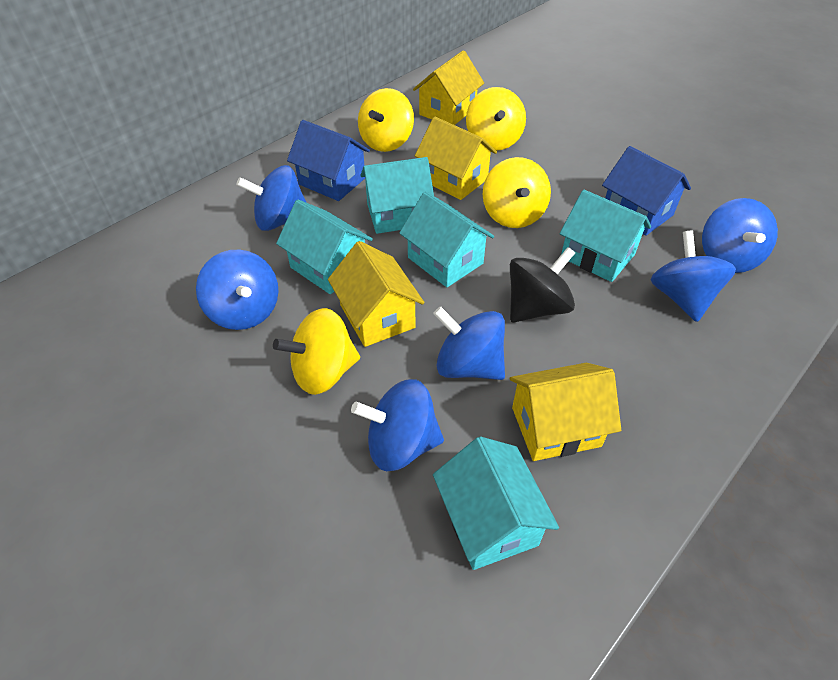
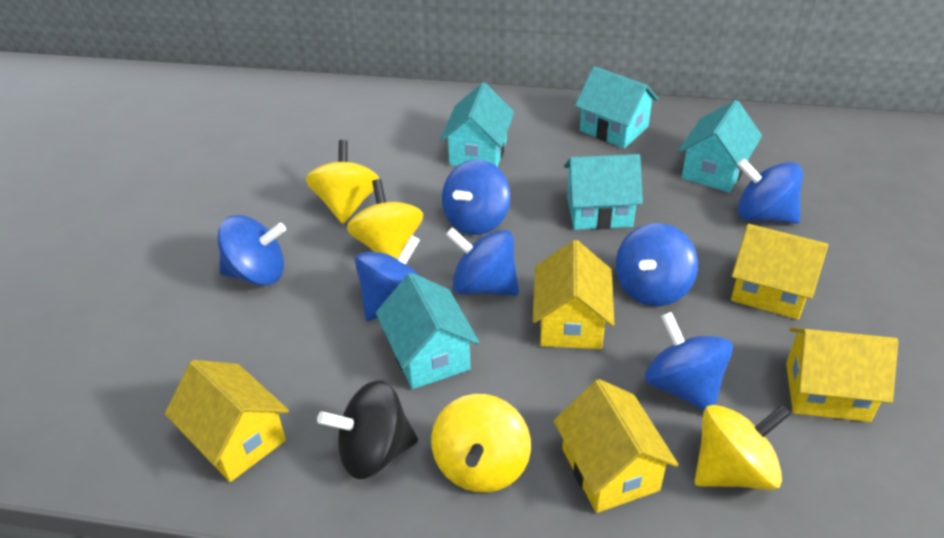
blue house: 2 -> 0
blue spinning top: 6 -> 7
yellow house: 4 -> 5

